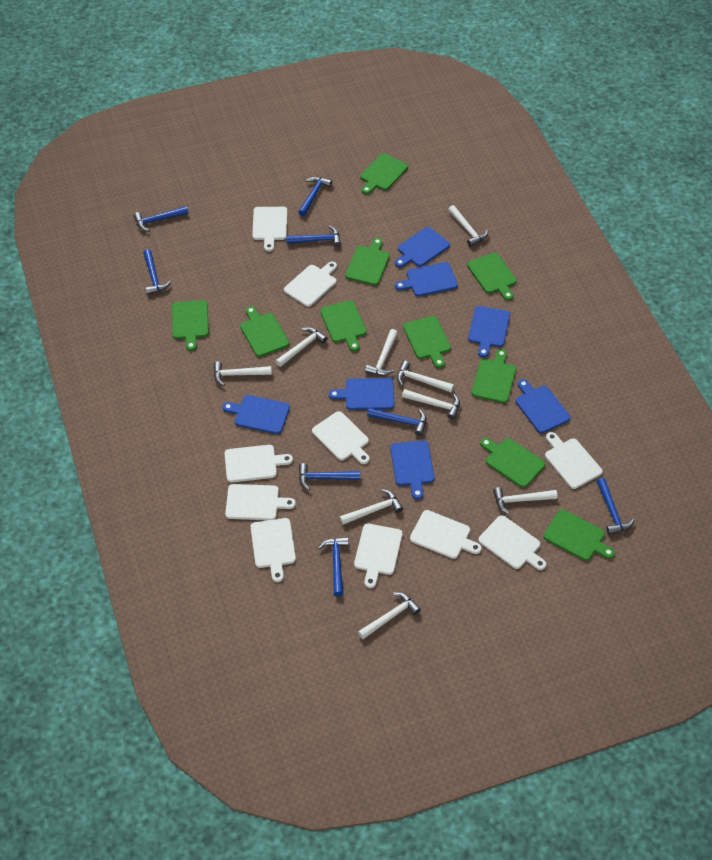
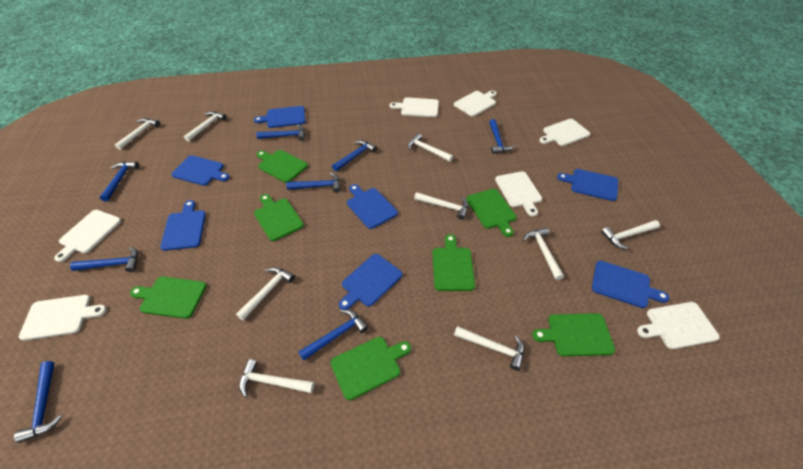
green cutting board: 10 -> 7
white cutting board: 10 -> 7

